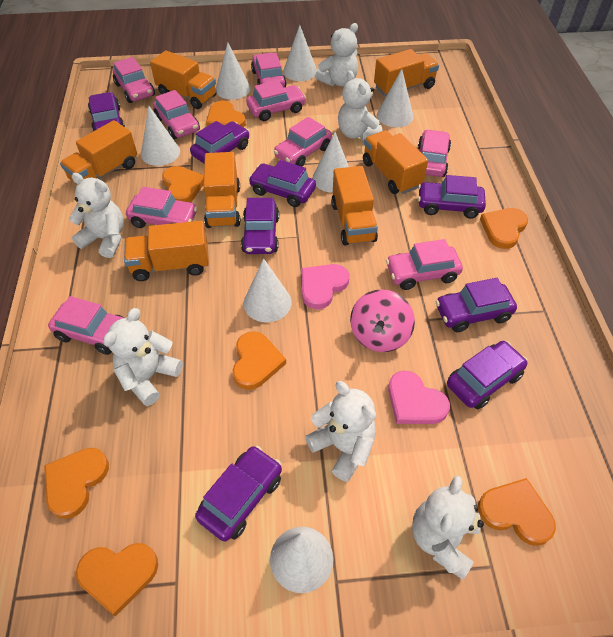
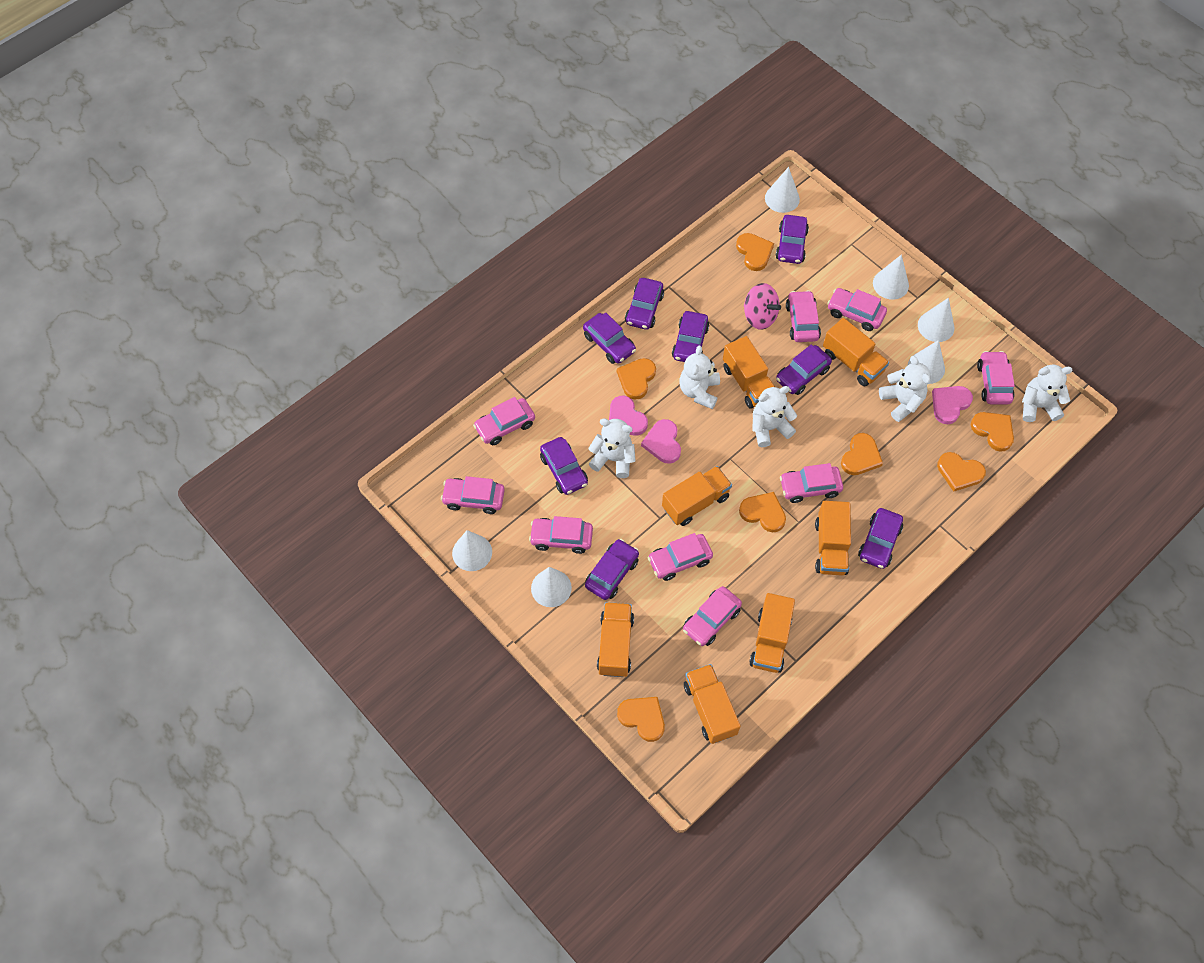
pink heart: 2 -> 3
white cone: 7 -> 6
white teddy bear: 6 -> 5

